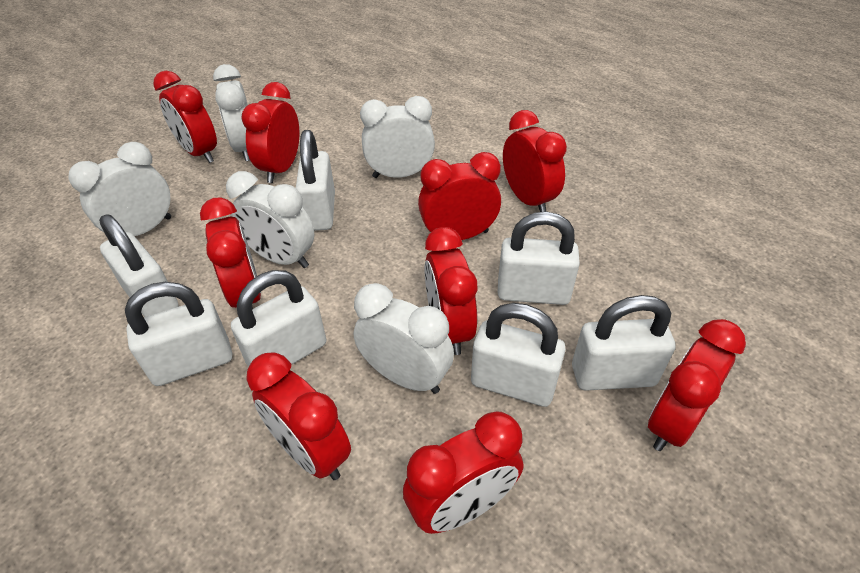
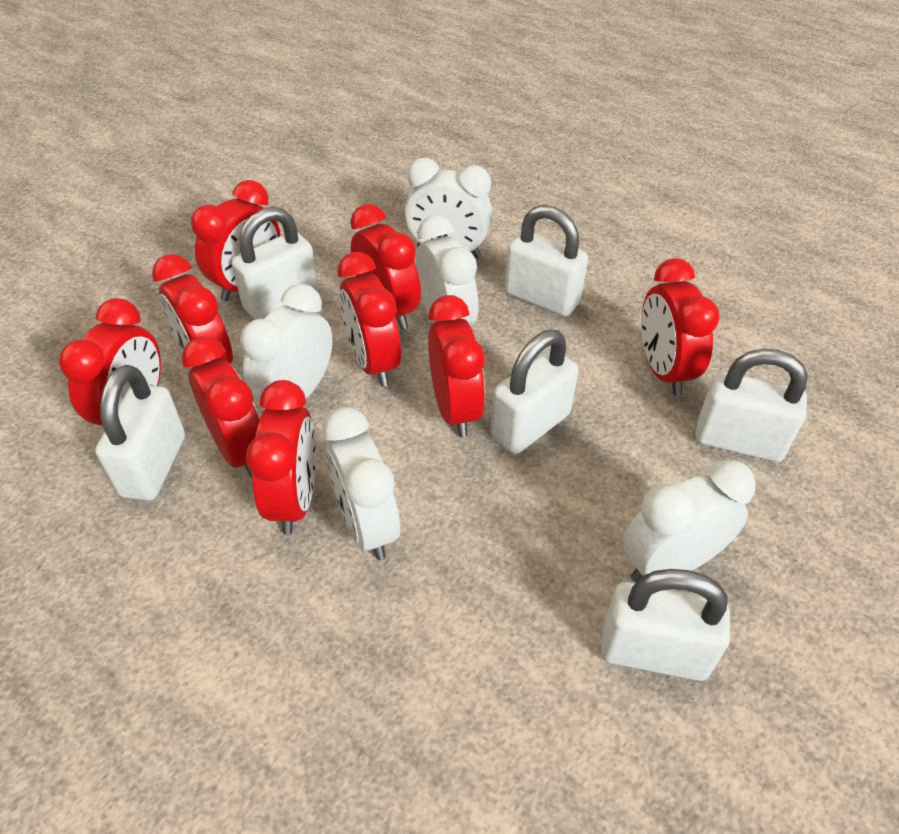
white padlock: 7 -> 6

